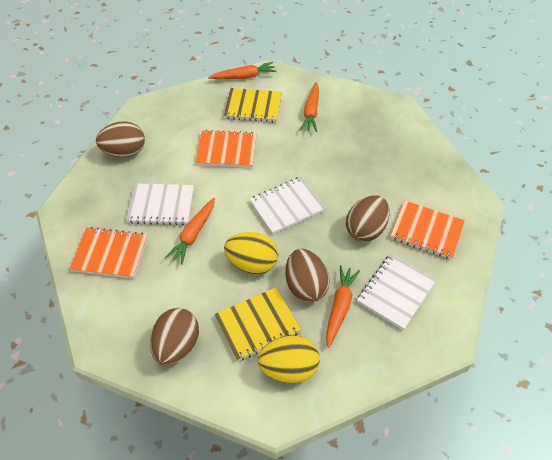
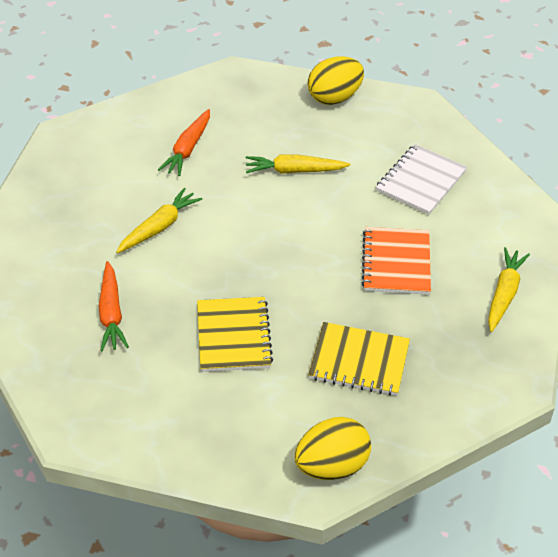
brown egg: 4 -> 0
orange carrot: 4 -> 2
orange notebook: 3 -> 1
white notebook: 3 -> 1
yellow carrot: 0 -> 3

